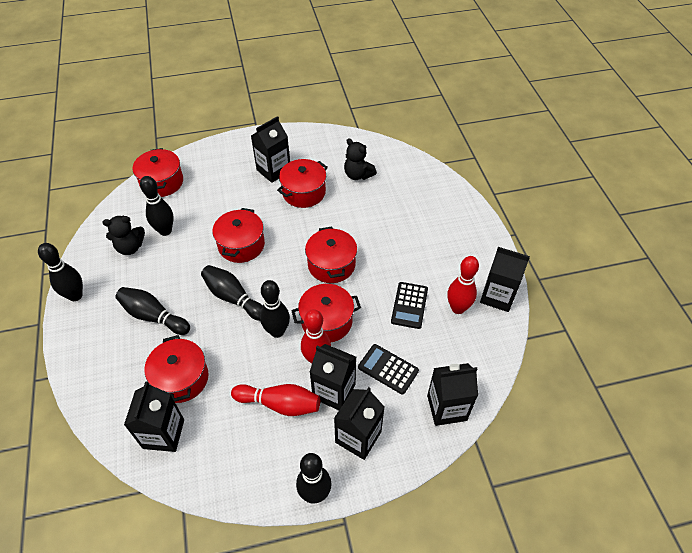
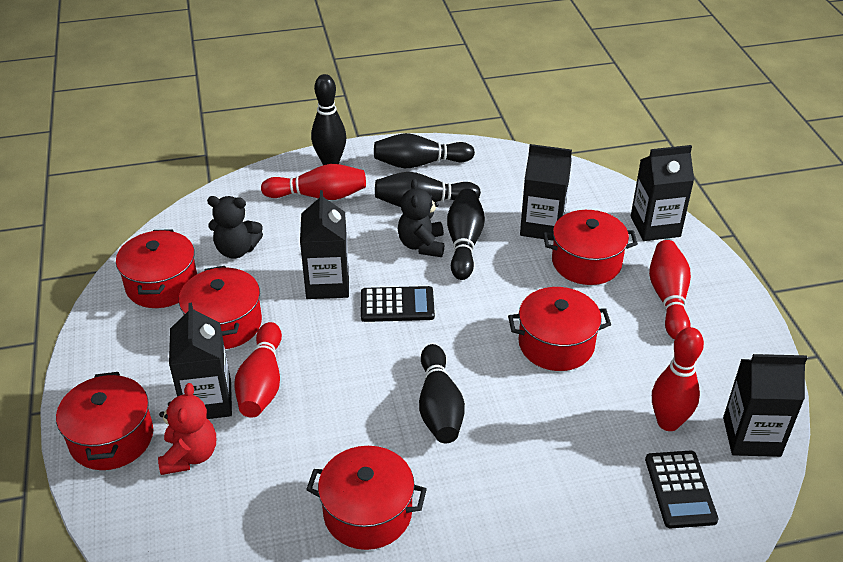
black bowling pin: 6 -> 5
black carton: 6 -> 5
red bowling pin: 3 -> 4
red teddy bear: 0 -> 1

